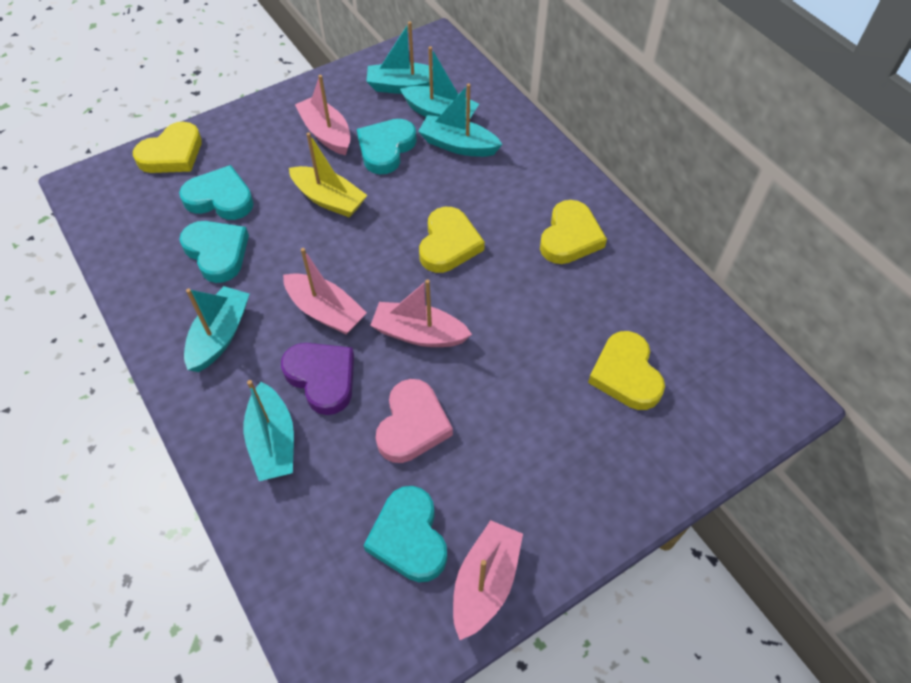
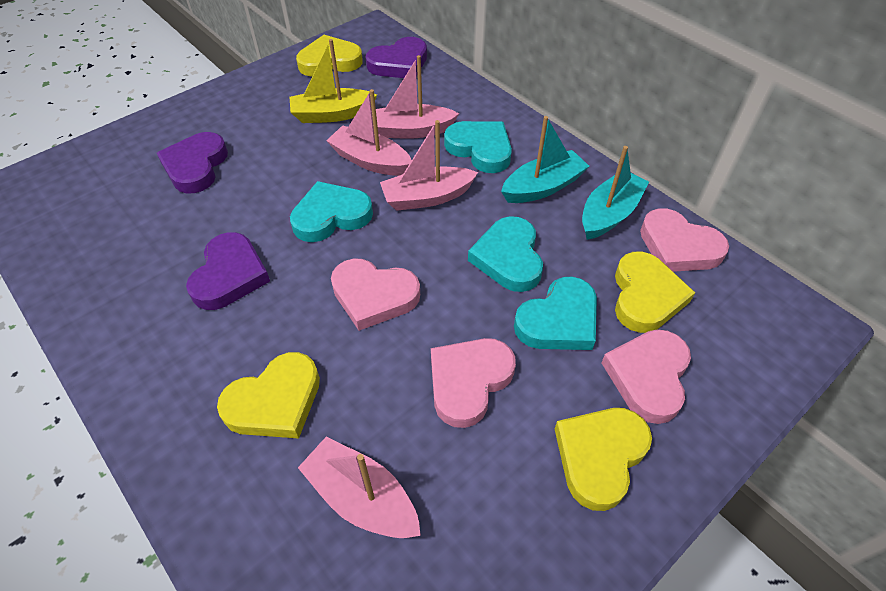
pink heart: 1 -> 4
purple heart: 1 -> 3
turquoise boat: 5 -> 2

